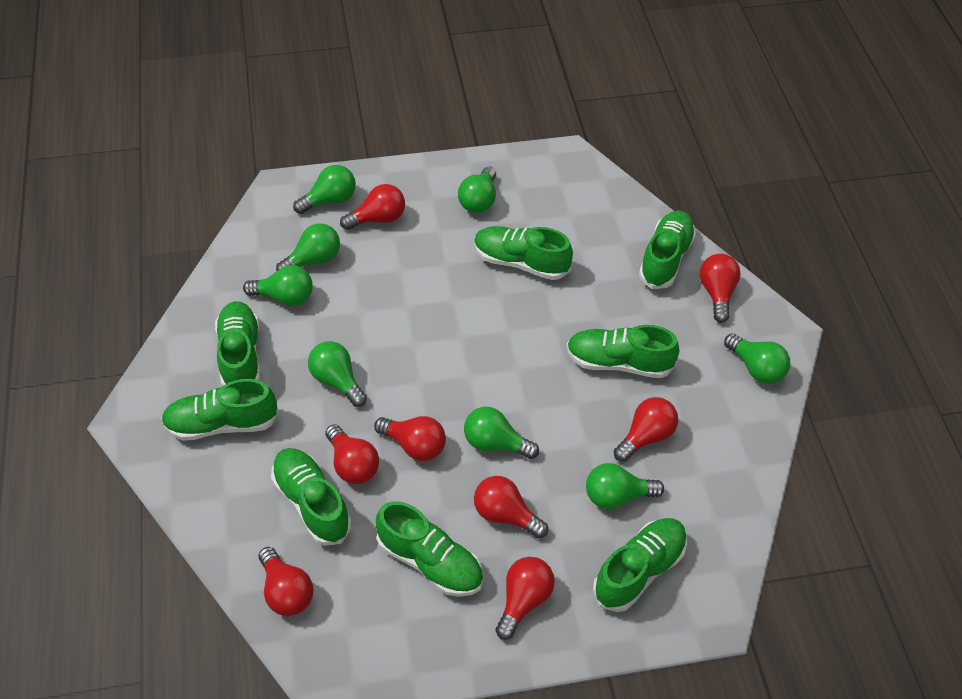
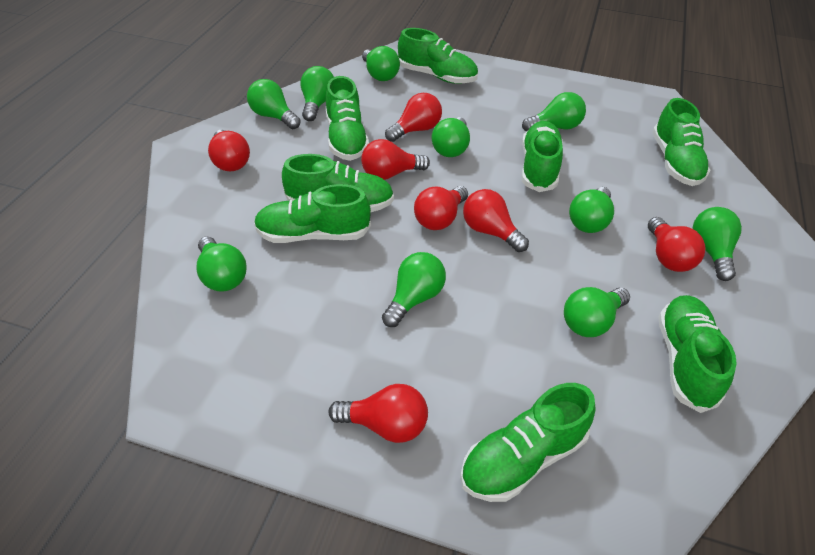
green light bulb: 8 -> 10
red light bulb: 8 -> 7

